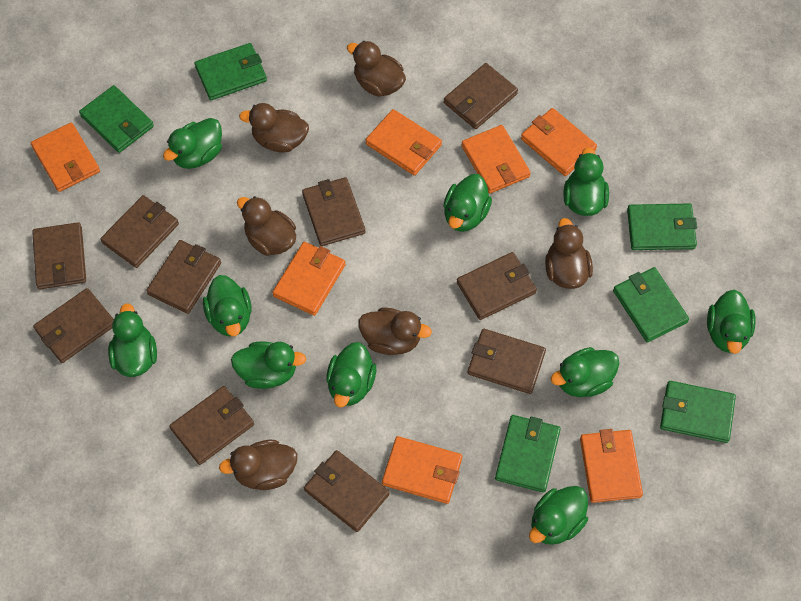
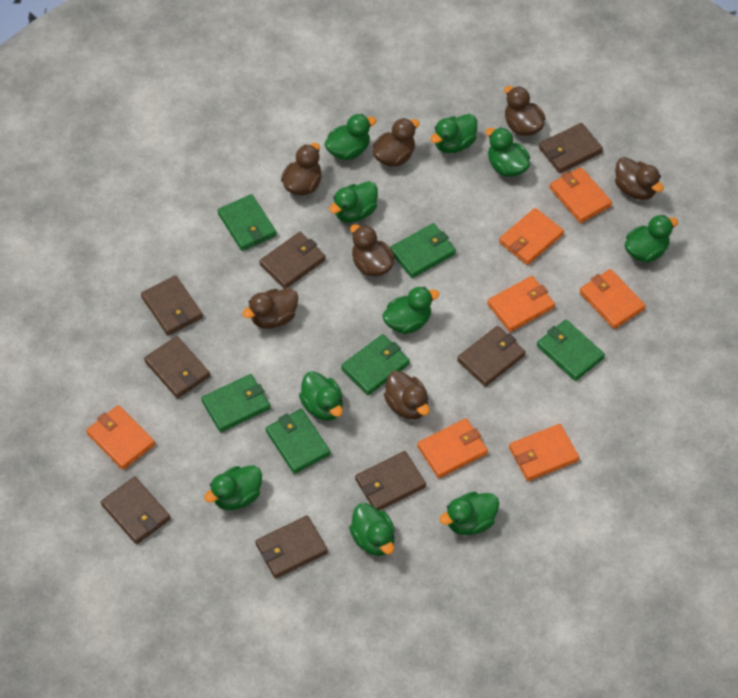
brown duck: 6 -> 7
brown wallet: 10 -> 8

